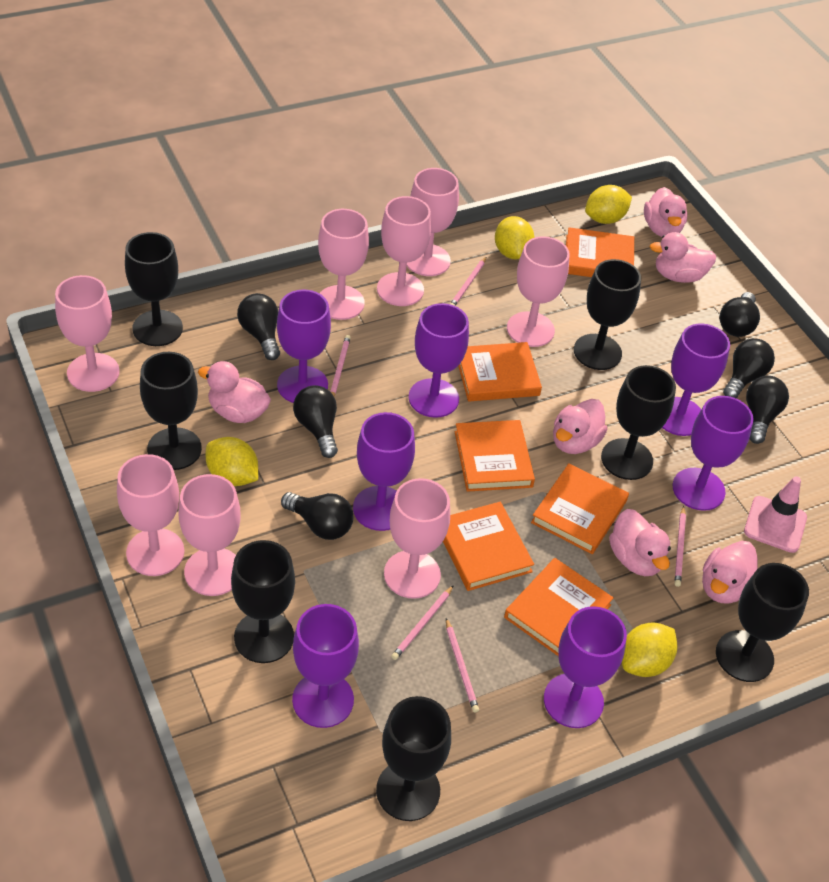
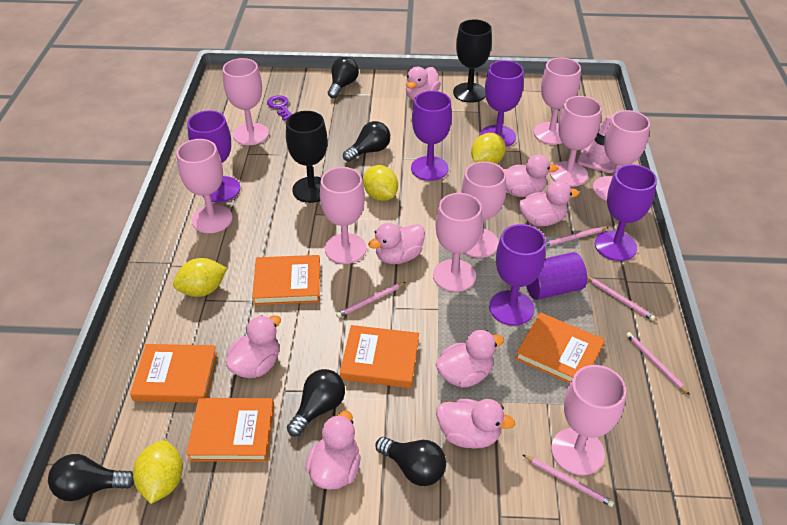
black goblet: 7 -> 2
black light bulb: 6 -> 5
orange book: 6 -> 5
pink duck: 6 -> 8
pink goblet: 8 -> 9
purple cylinder: 0 -> 1
purple goblet: 7 -> 5
purple key: 0 -> 1

